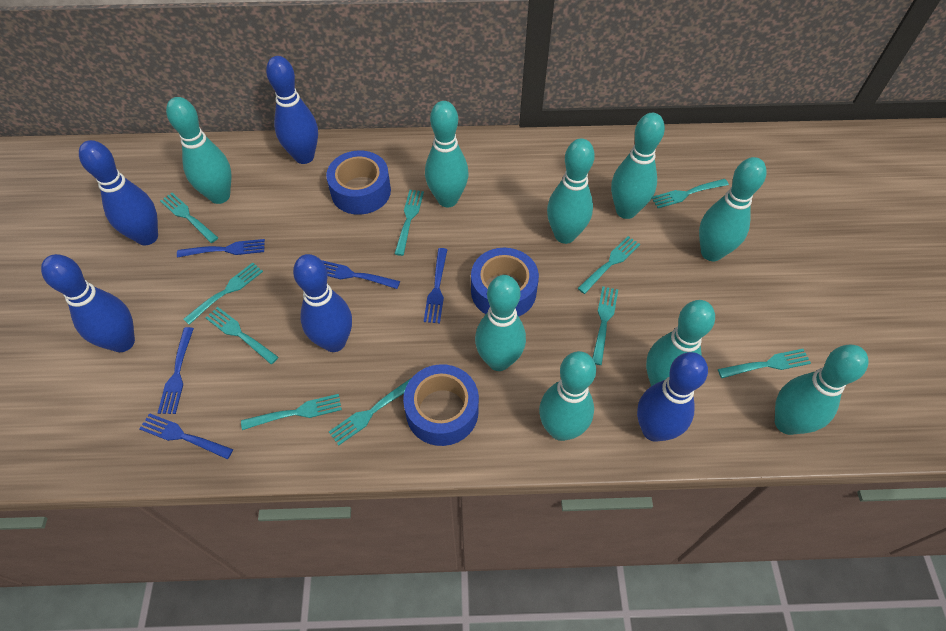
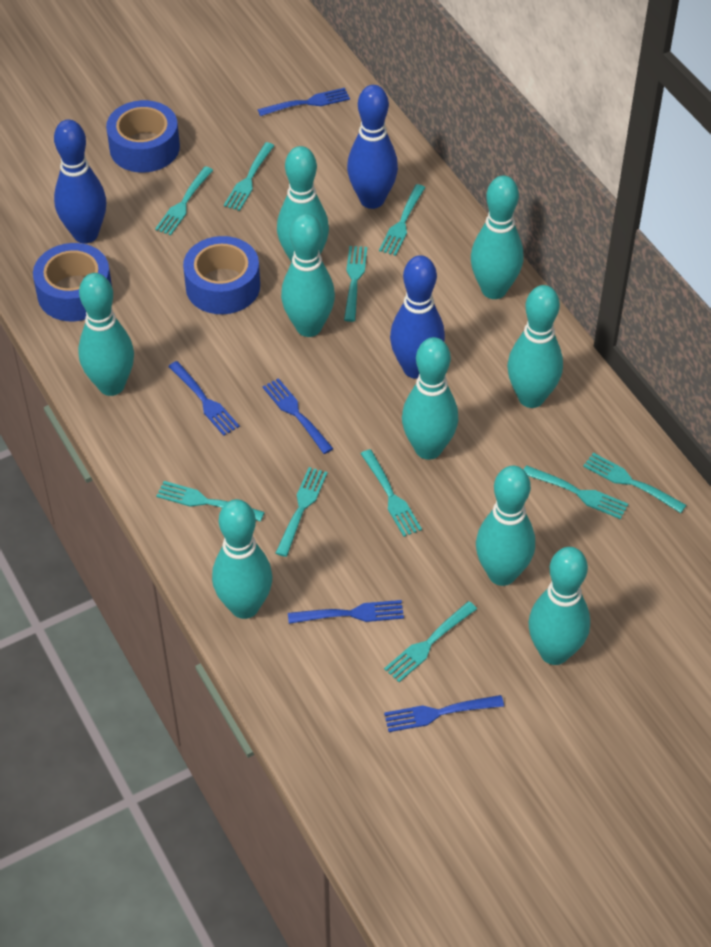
blue bowling pin: 5 -> 3

